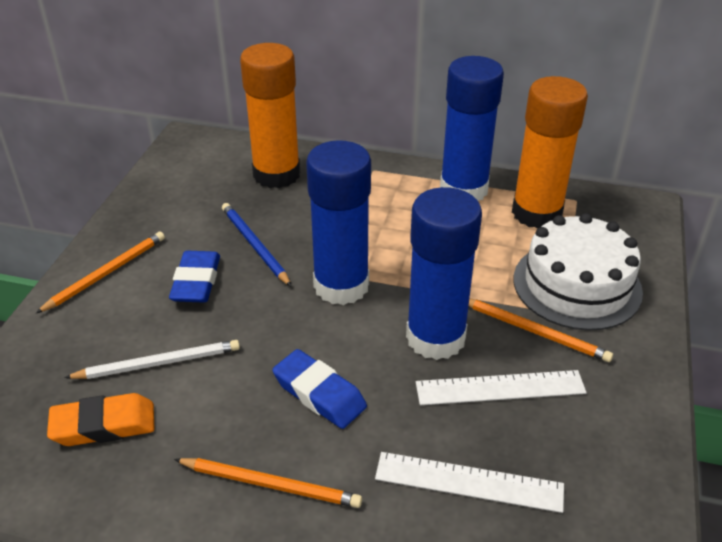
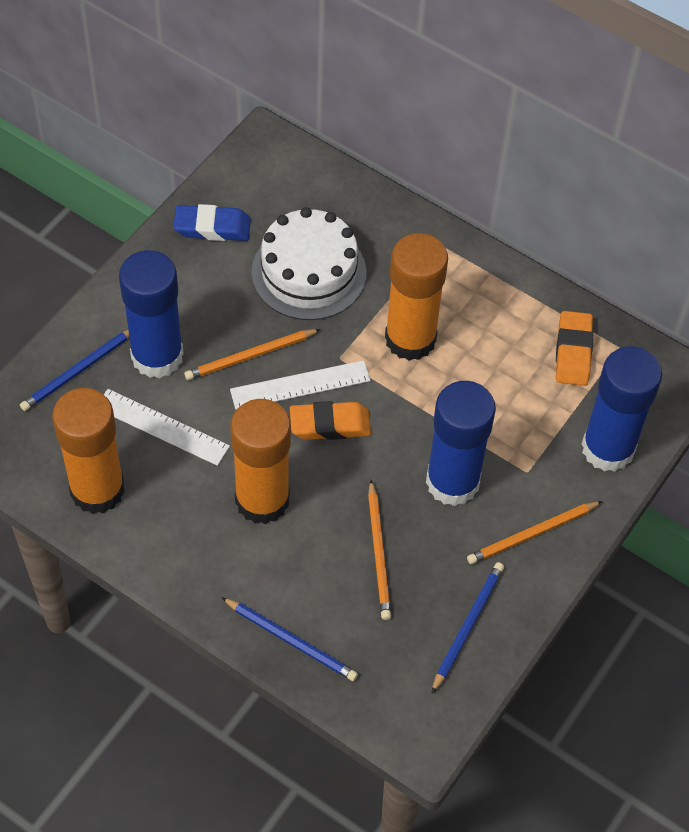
blue eraser: 2 -> 1
blue pencil: 1 -> 3
orange eraser: 1 -> 2
orange glue stick: 2 -> 3
white pencil: 1 -> 0

